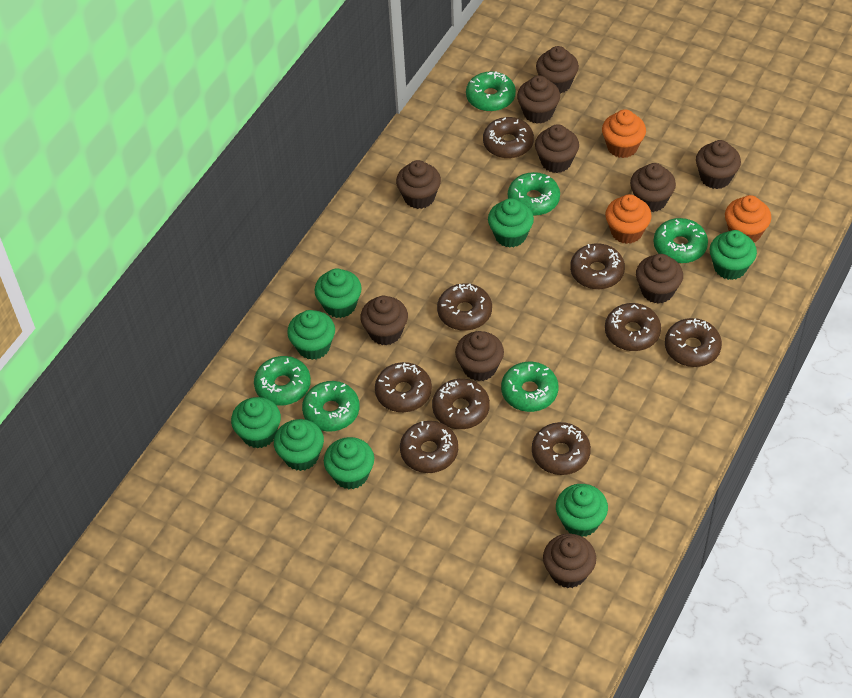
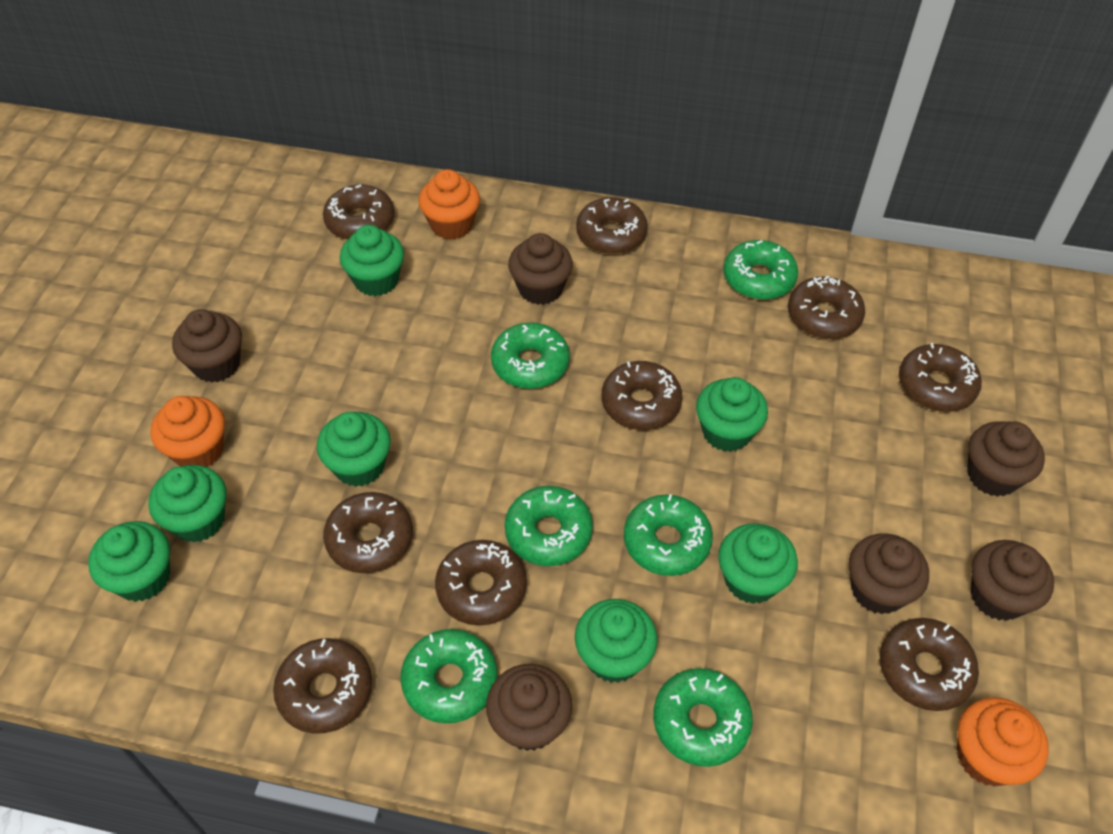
brown cupcake: 10 -> 6
green cupcake: 8 -> 7

